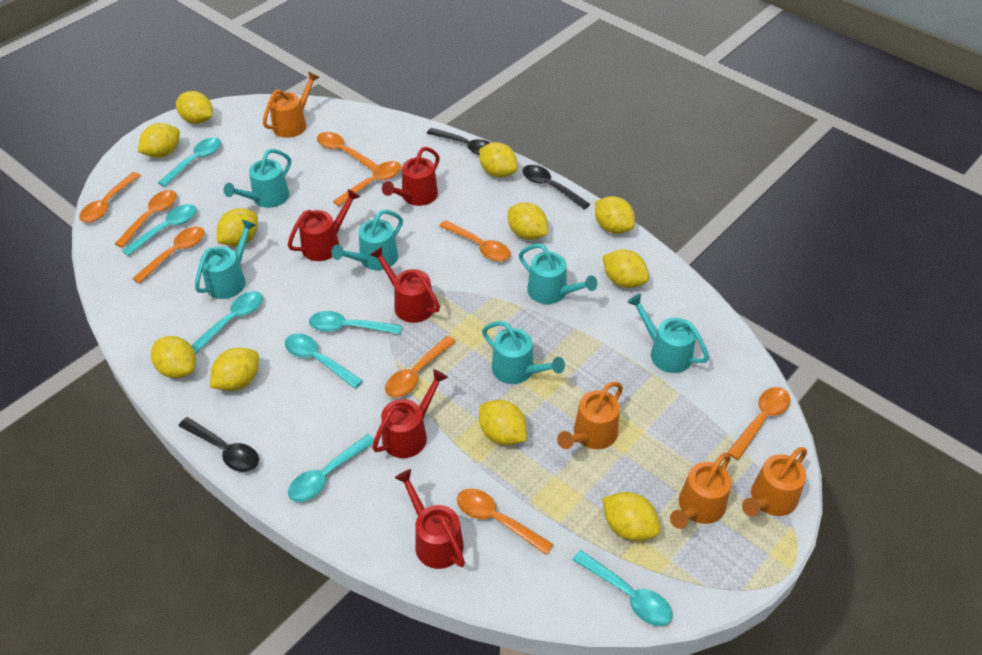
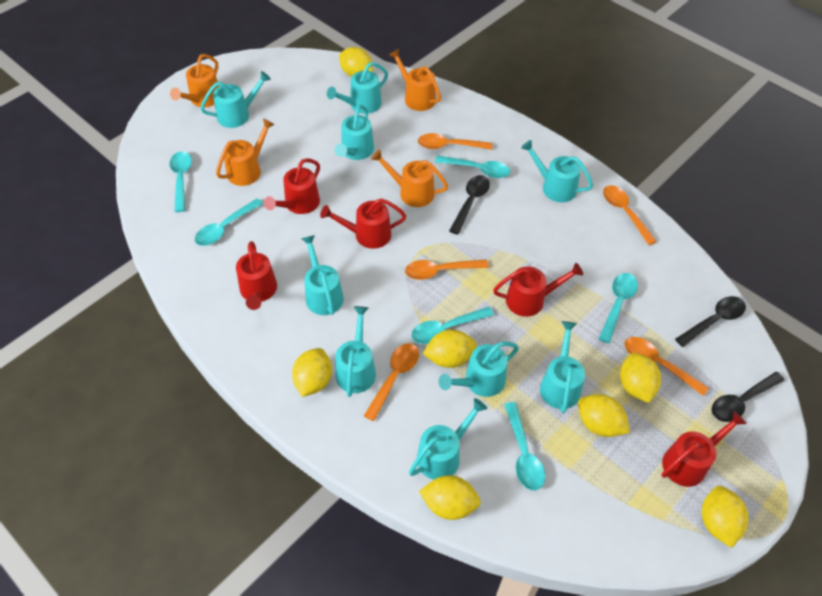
orange spoon: 9 -> 5
turquoise spoon: 7 -> 6
turquoise watering can: 6 -> 9
yellow lemon: 11 -> 7

